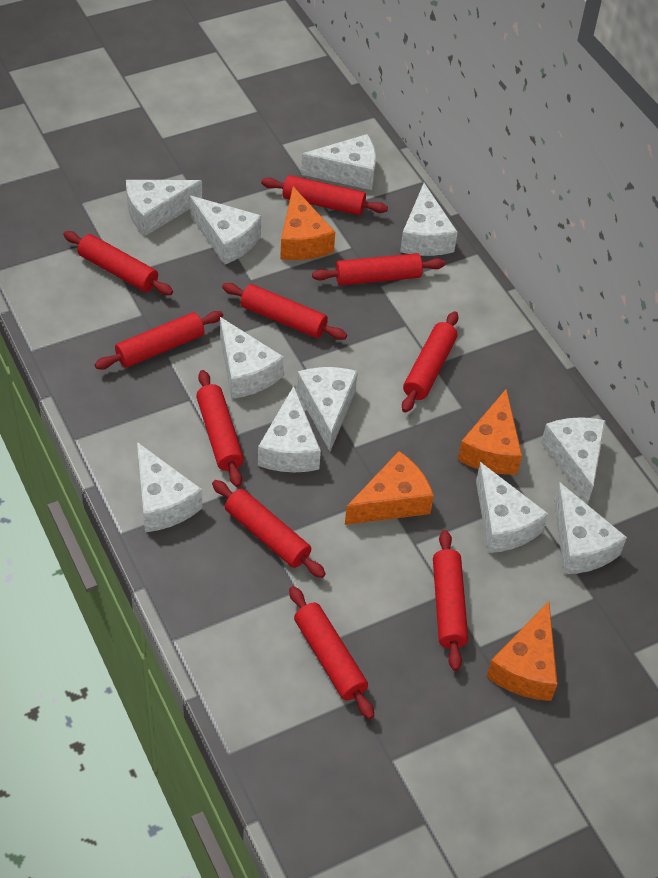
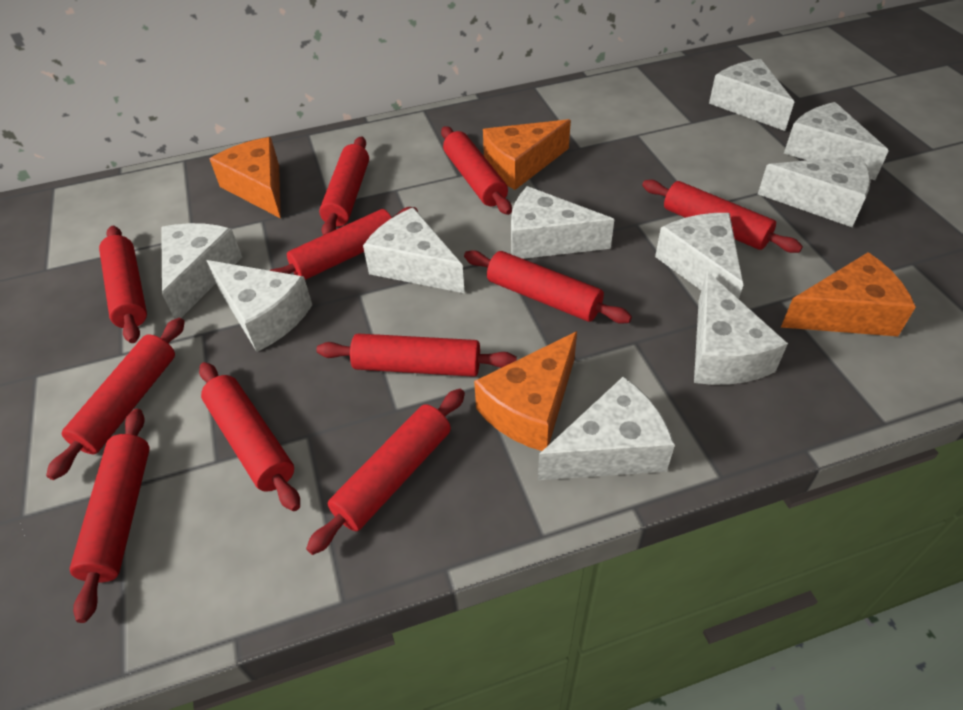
red rolling pin: 10 -> 11
white cheese: 11 -> 10

